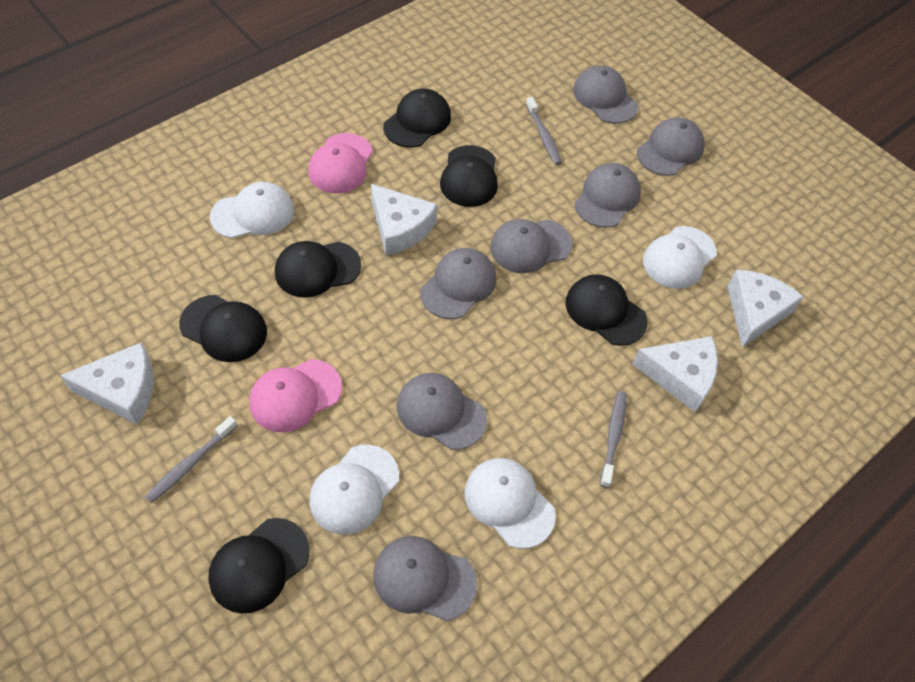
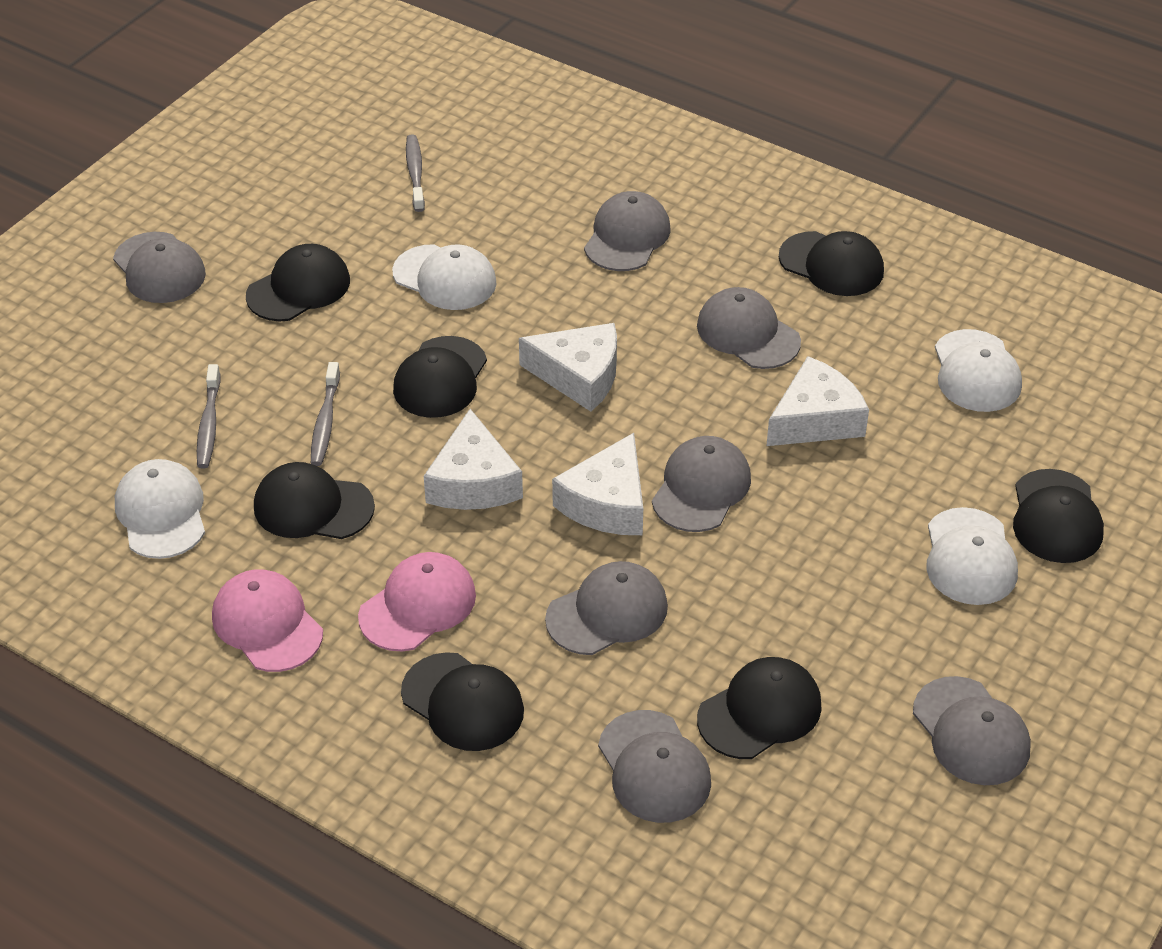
black cap: 6 -> 7

